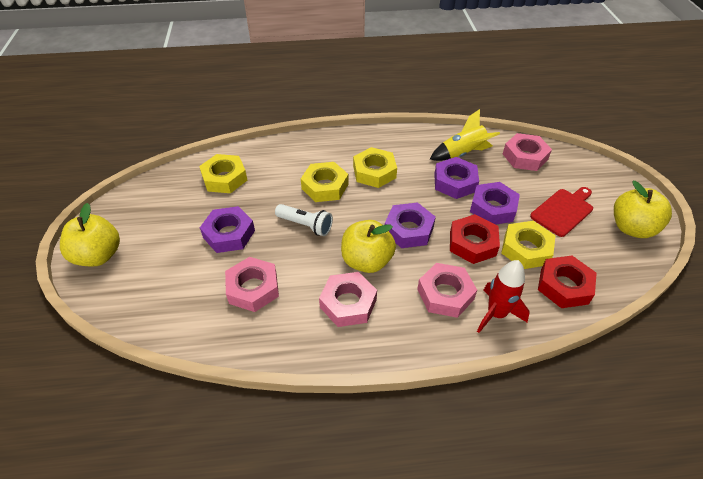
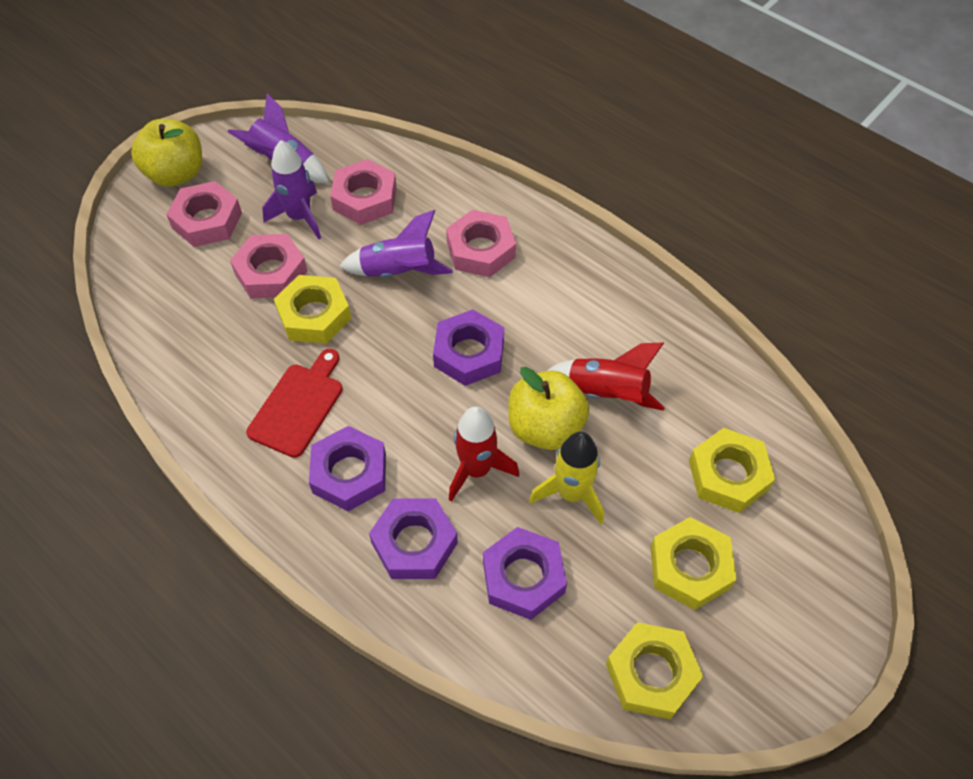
purple rocket: 0 -> 3
red nut: 2 -> 0
red rocket: 1 -> 2
white flashlight: 1 -> 0
yellow apple: 3 -> 2

